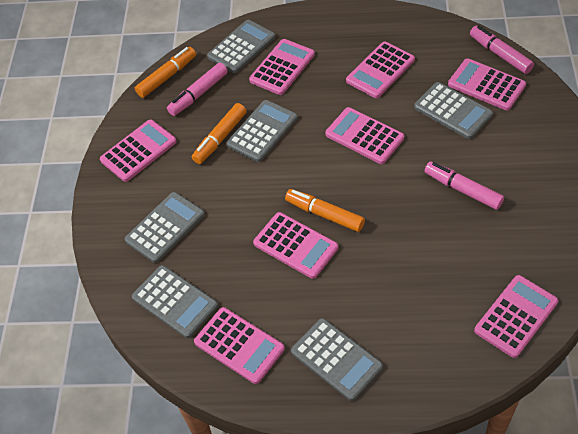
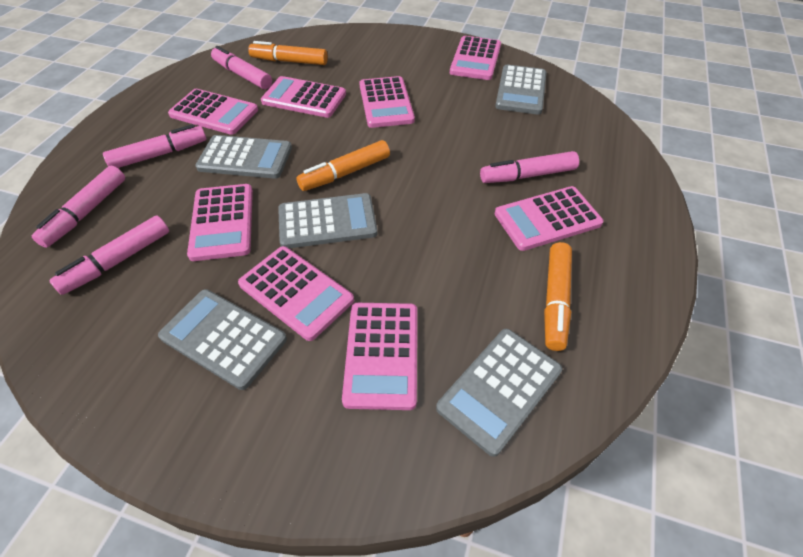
grey calculator: 6 -> 5
pink marker: 3 -> 5

